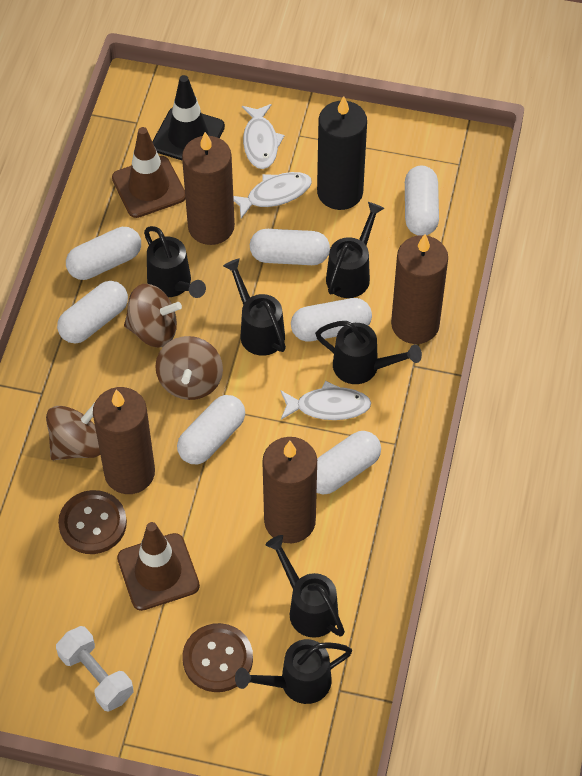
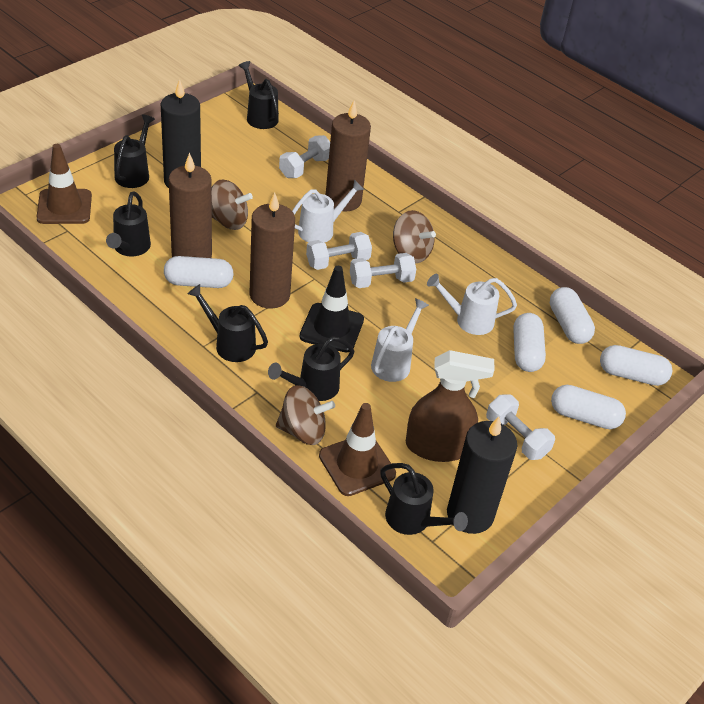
black candle: 1 -> 2
brown button: 2 -> 0
brown candle: 4 -> 3
brown spray bottle: 0 -> 1
white capsule: 7 -> 5
white dumbbell: 1 -> 4
white fish: 3 -> 0
white watering can: 0 -> 3

